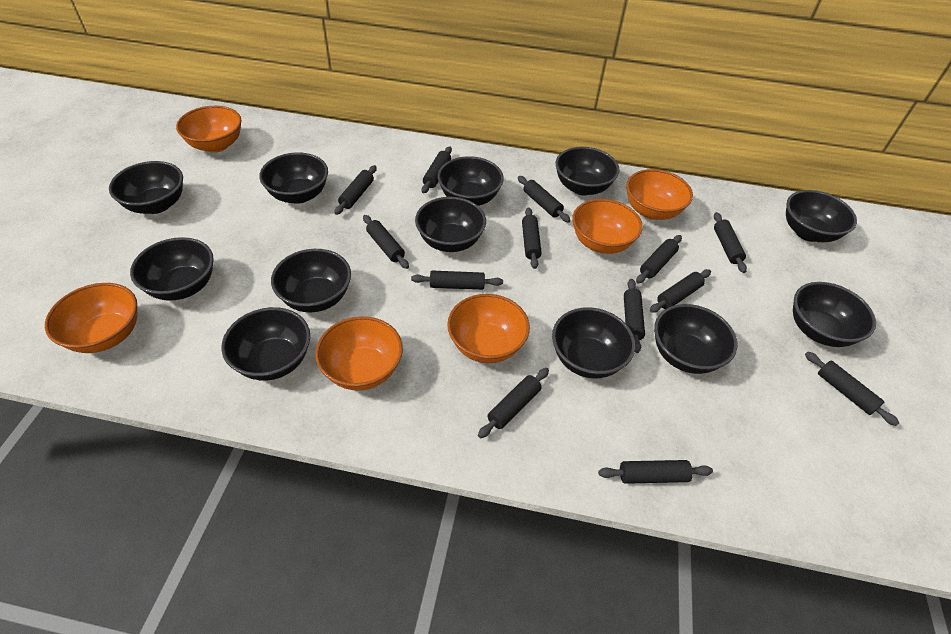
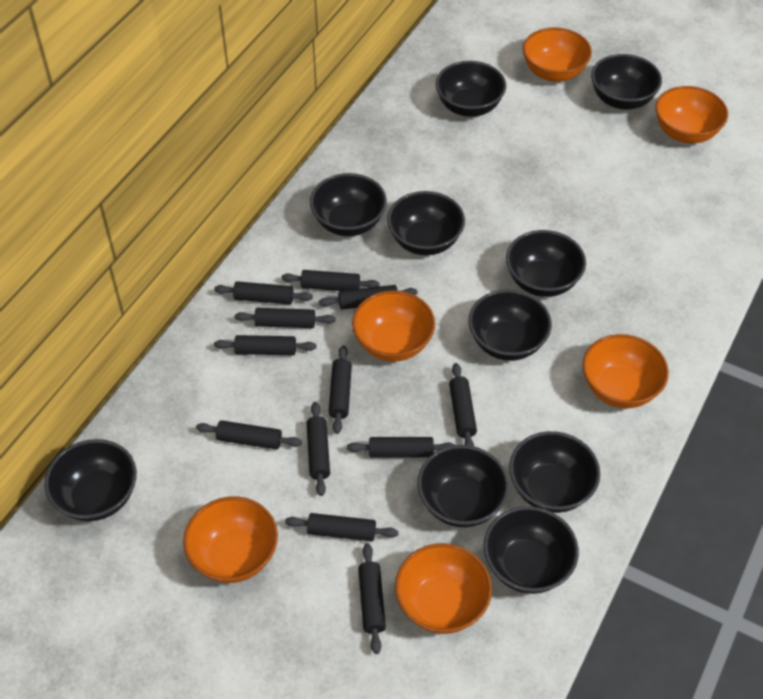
black bowl: 12 -> 10
black rolling pin: 13 -> 12

